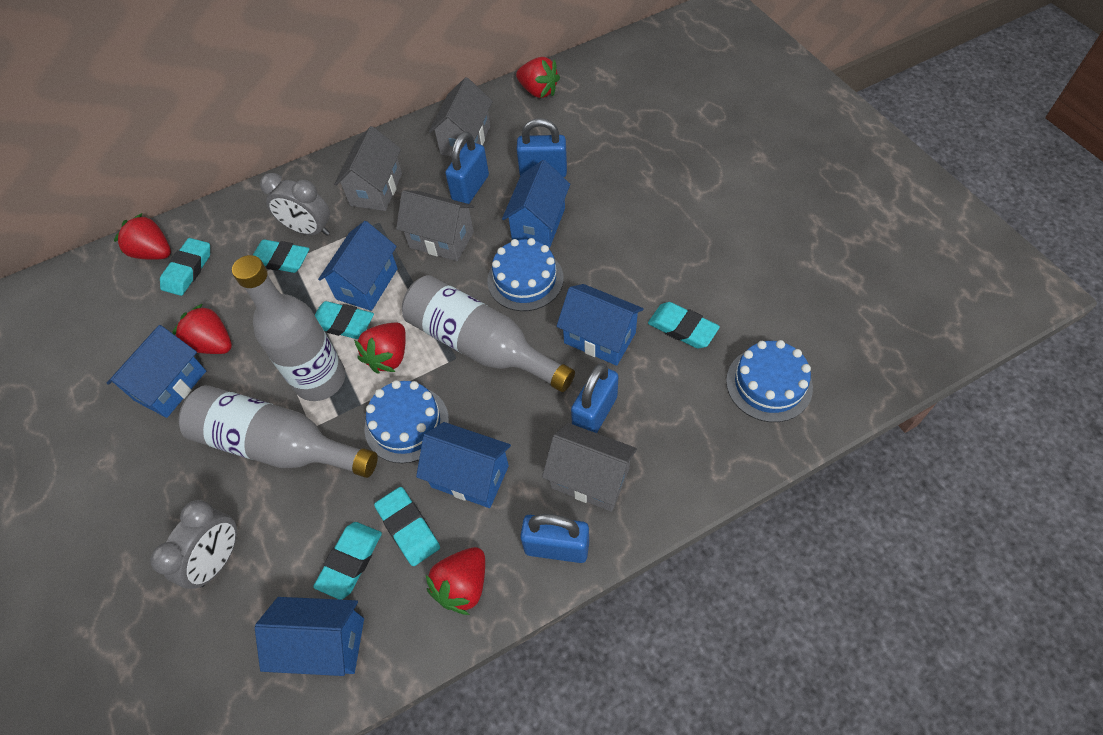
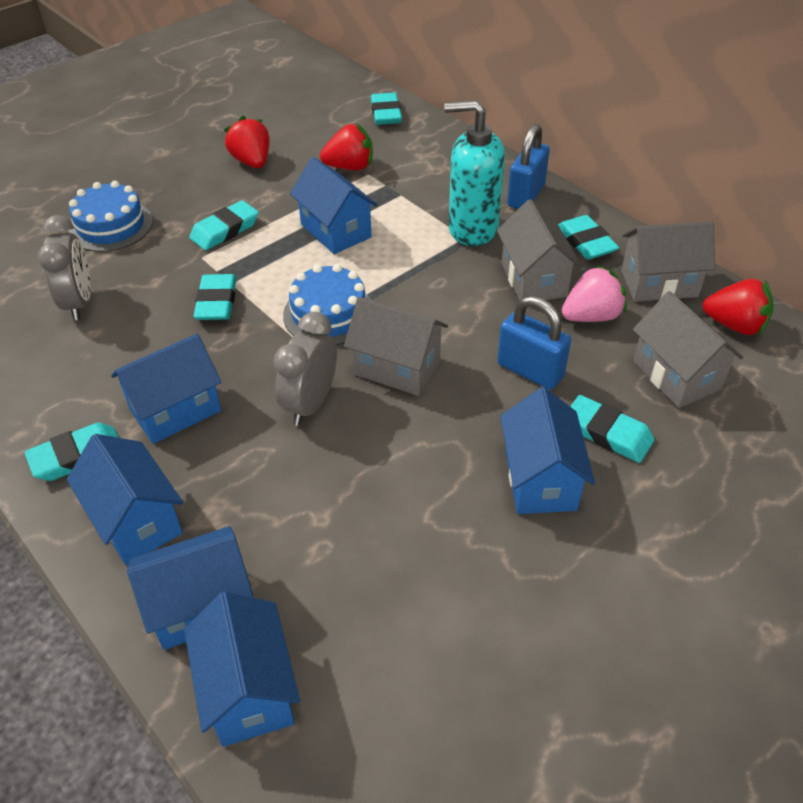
blue cake: 3 -> 2
blue padlock: 4 -> 2
grey bottle: 3 -> 0
pink strawberry: 0 -> 1
red strawberry: 5 -> 3
turquoise soap dispenser: 0 -> 1

